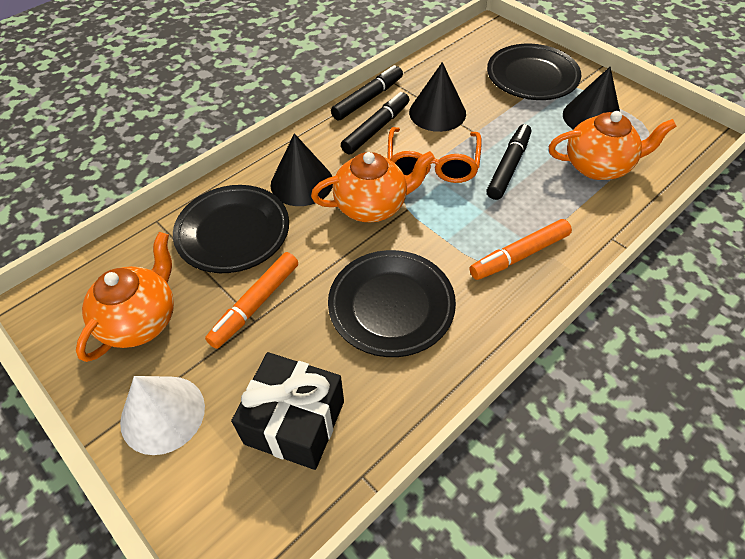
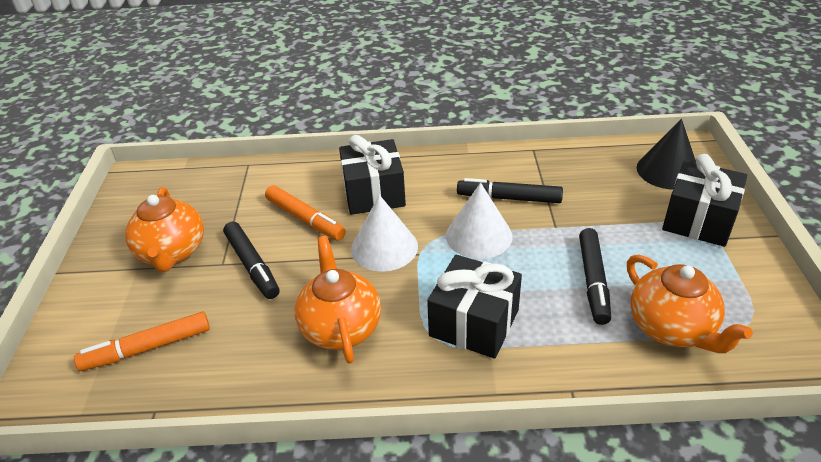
black cone: 3 -> 1
black gift: 1 -> 3
black plate: 3 -> 0
orange glasses: 1 -> 0
white cone: 1 -> 2

